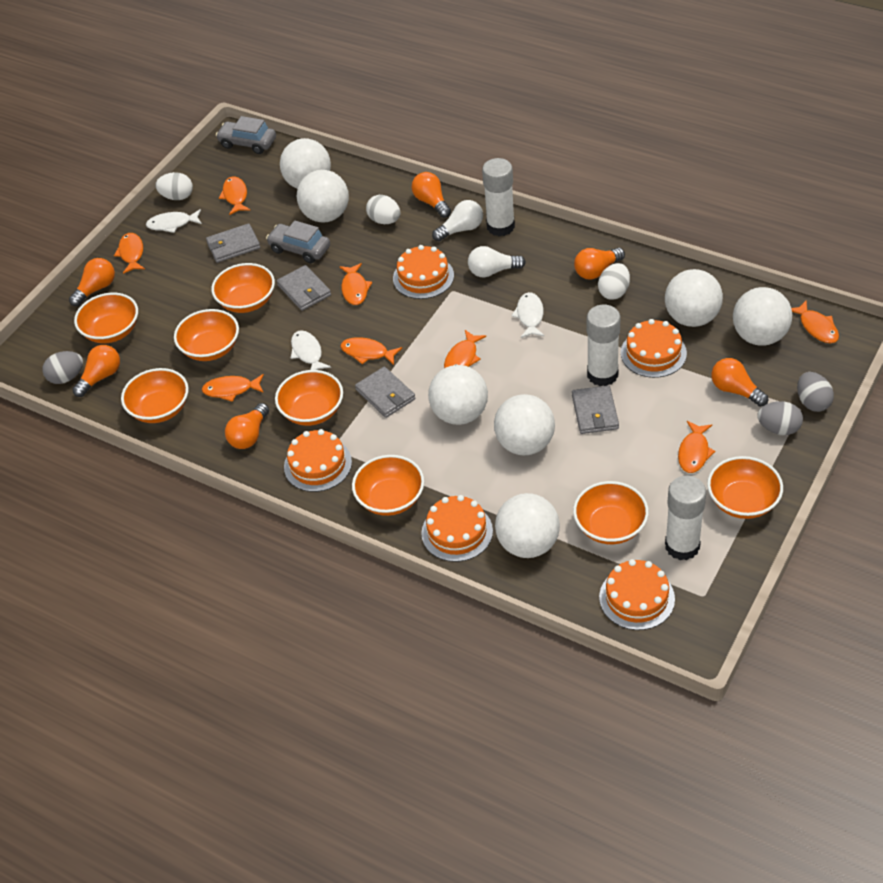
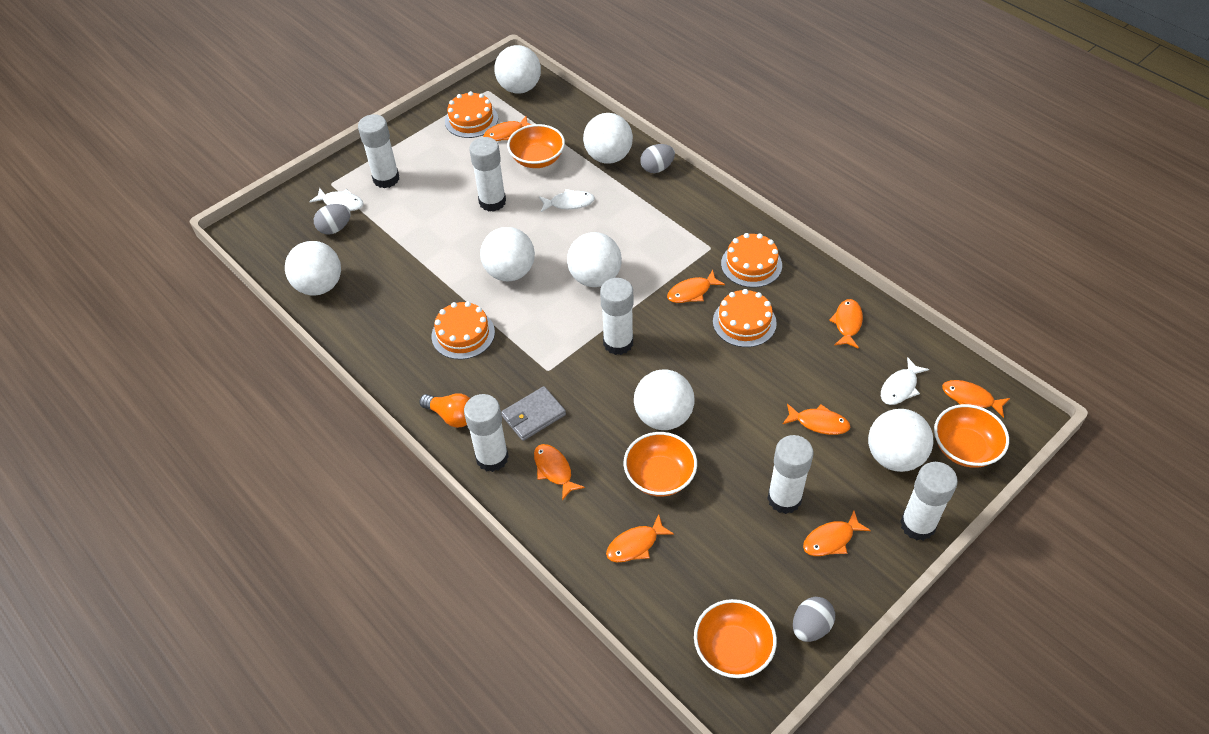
grey car: 2 -> 0
grey wallet: 4 -> 1
orange bowl: 8 -> 4
orange cake: 5 -> 4
orange light bulb: 6 -> 1
white egg: 3 -> 0
white glue stick: 3 -> 6
white light bulb: 2 -> 0

